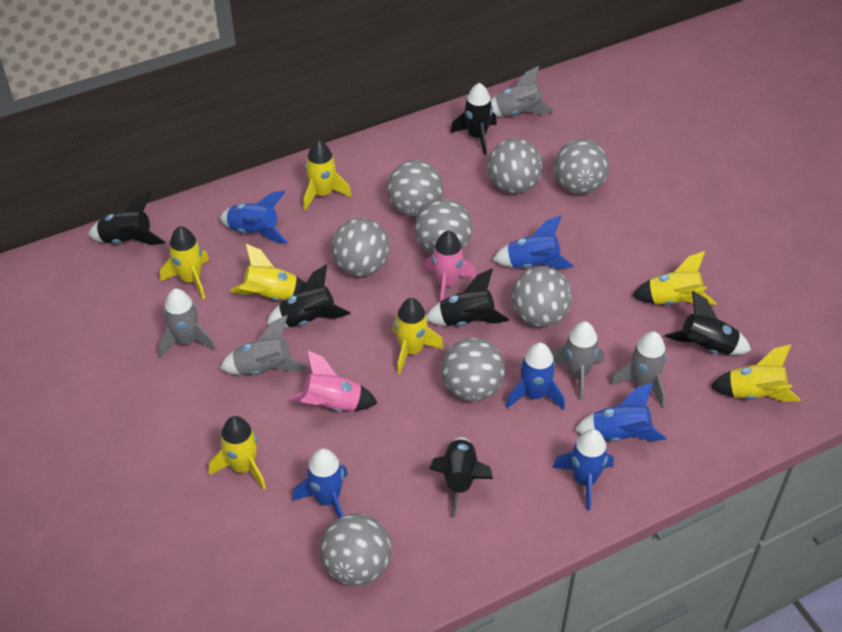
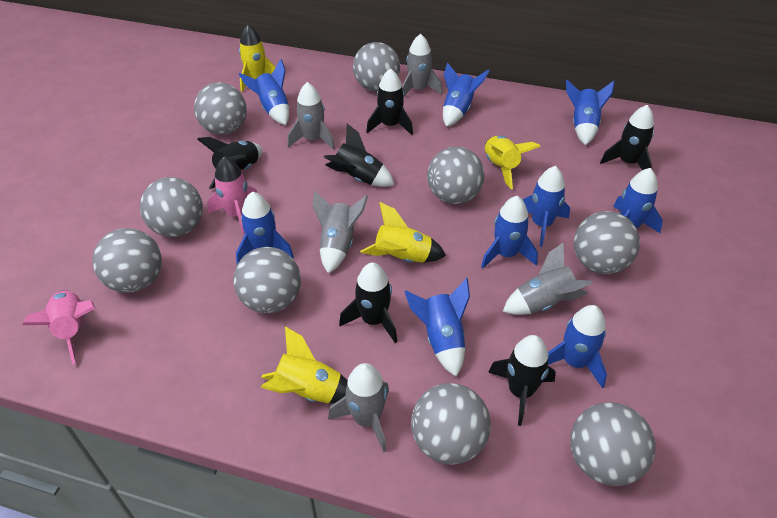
blue rocket: 6 -> 9
grey ball: 8 -> 9
yellow rocket: 7 -> 4

